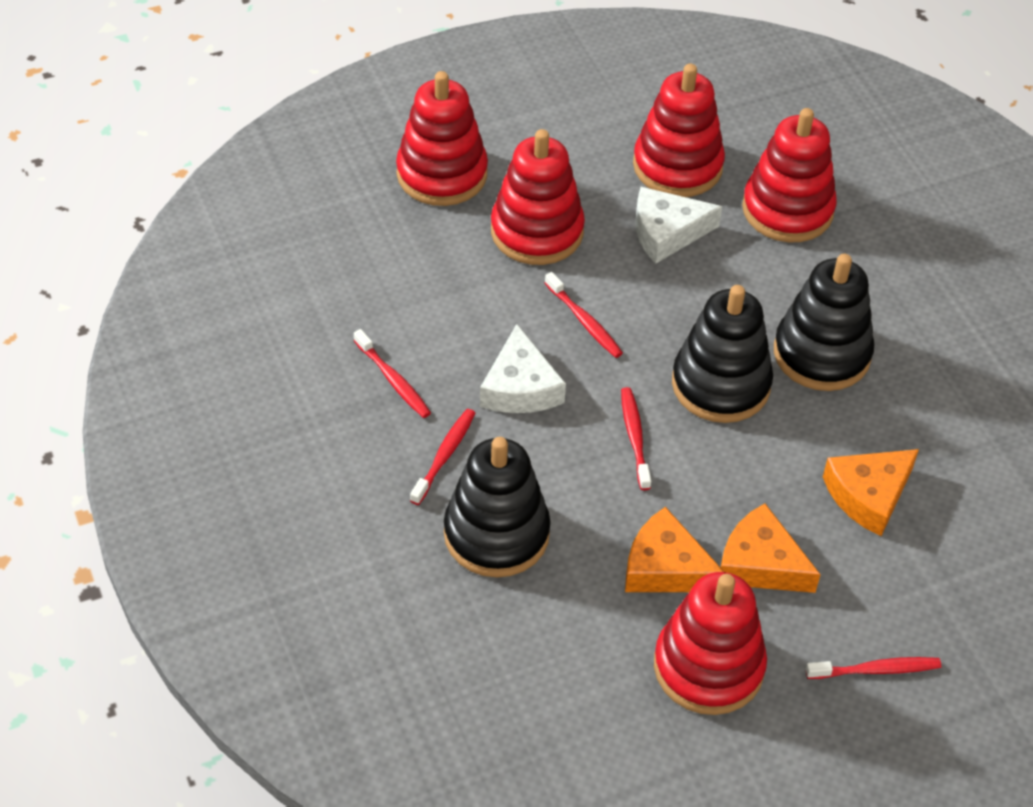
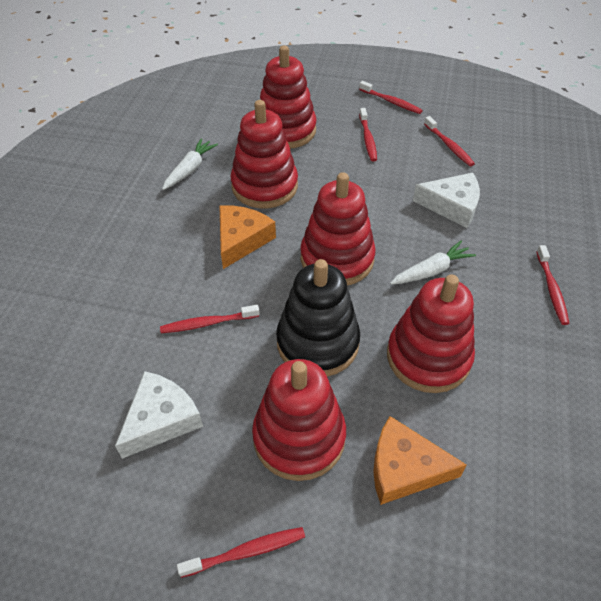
black stacking toy: 3 -> 1
orange cheese: 3 -> 2
red toothbrush: 5 -> 6
white carrot: 0 -> 2

